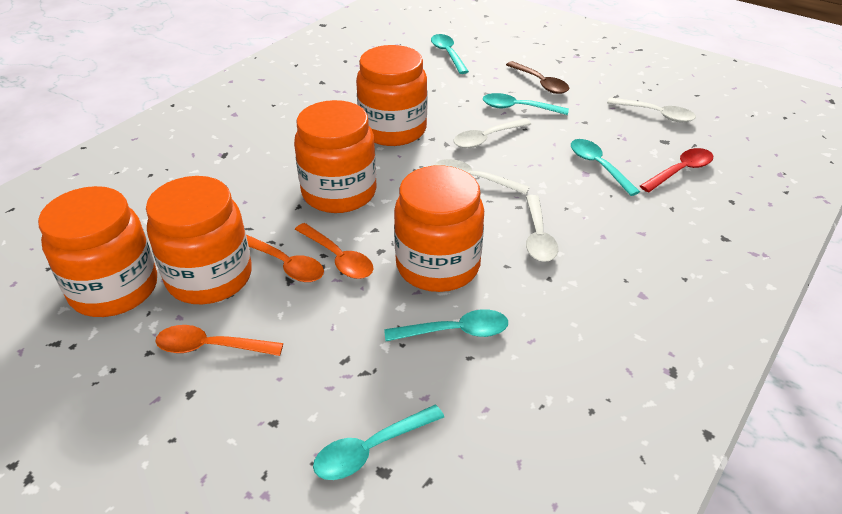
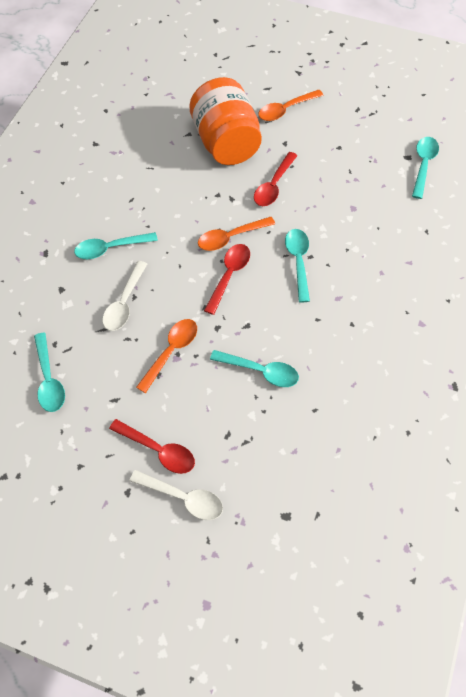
brown spoon: 1 -> 0
orange jar: 5 -> 1
red spoon: 1 -> 3
white spoon: 4 -> 2

